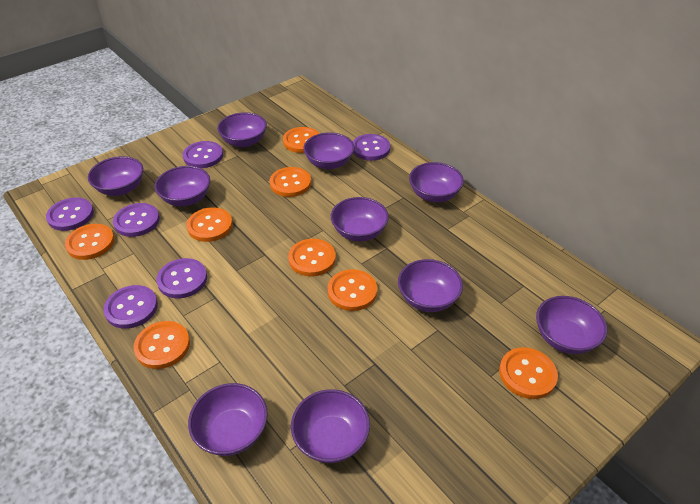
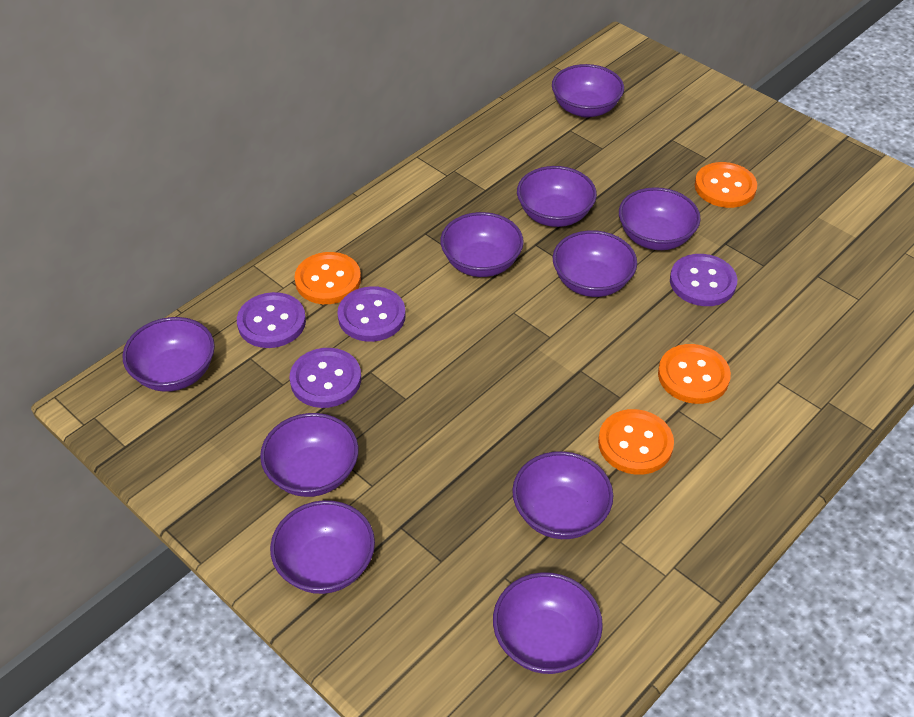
orange button: 8 -> 4
purple button: 6 -> 4

